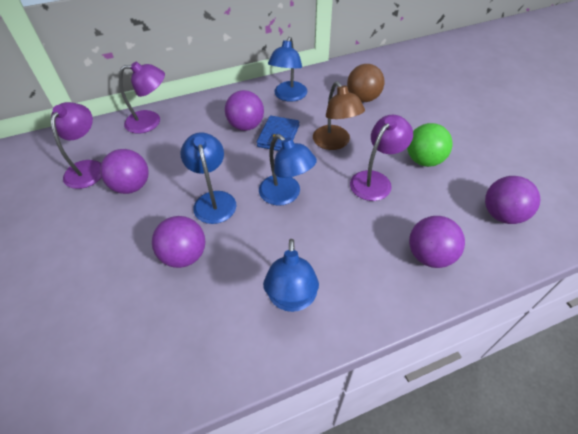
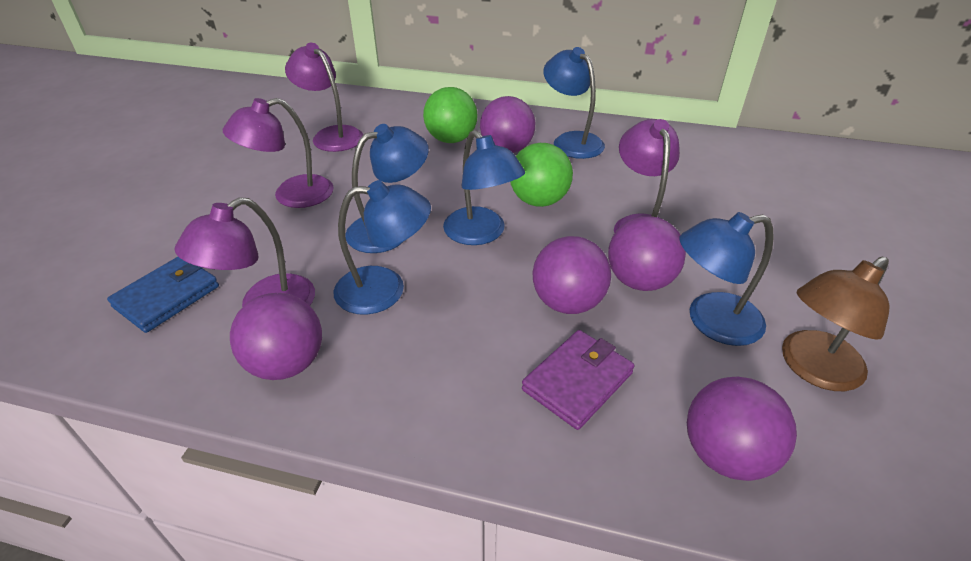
blue lamp: 4 -> 5
brown ball: 1 -> 0
green ball: 1 -> 2
purple lamp: 3 -> 4
purple wallet: 0 -> 1

